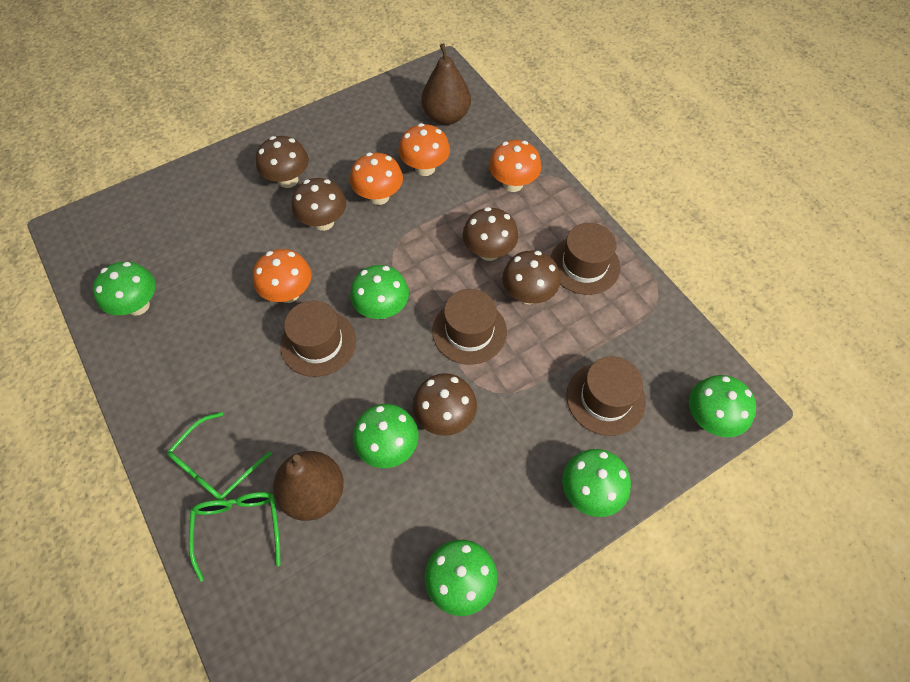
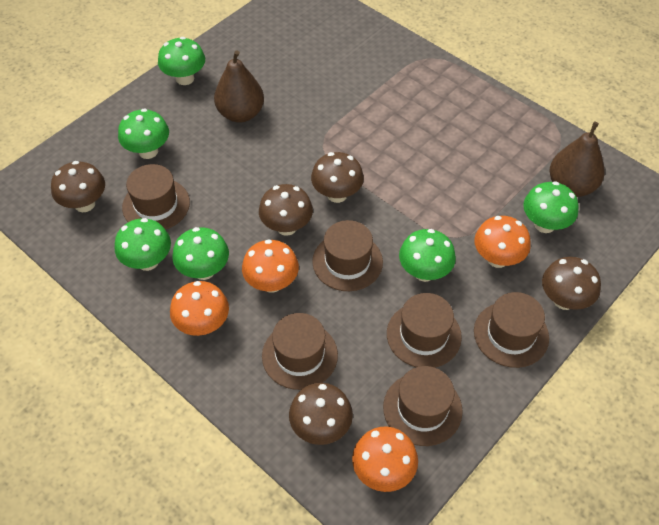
brown hat: 4 -> 6
green glasses: 2 -> 0

